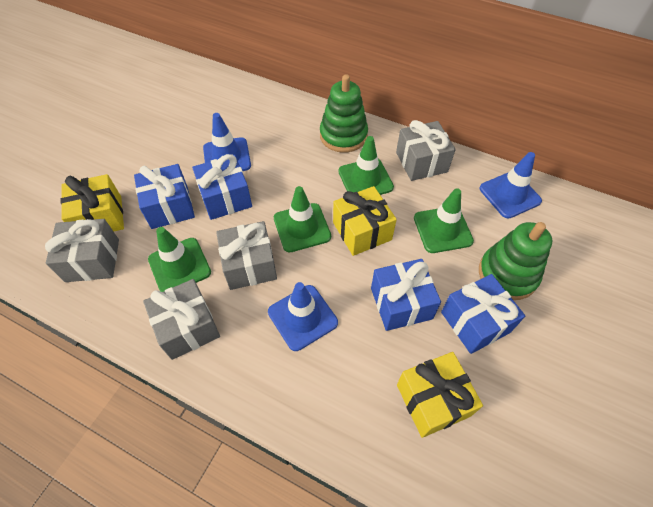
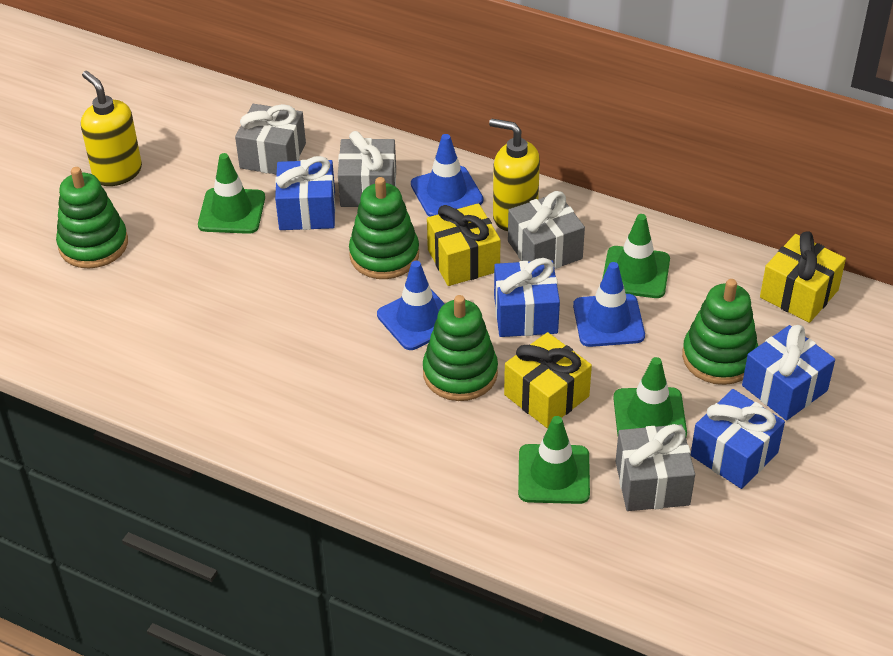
green stacking toy: 2 -> 4
yellow soap dispenser: 0 -> 2

